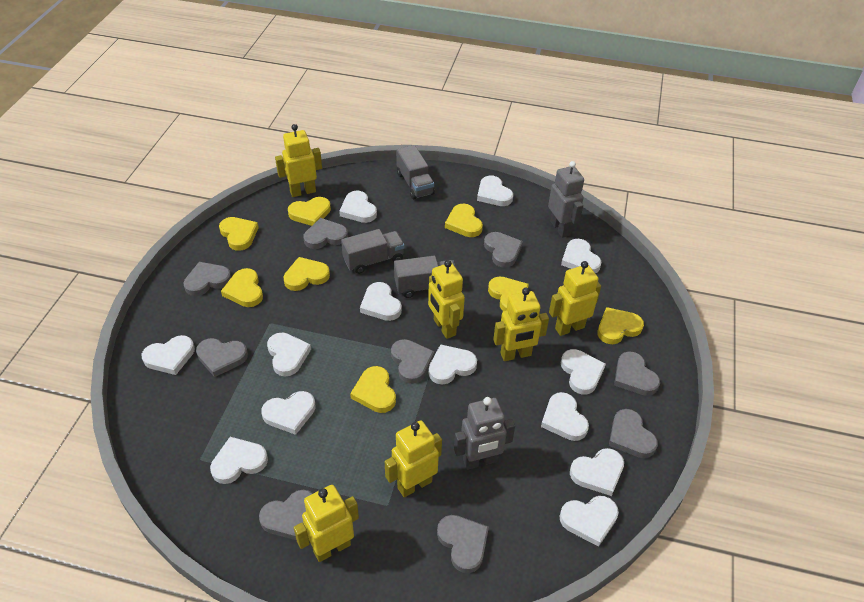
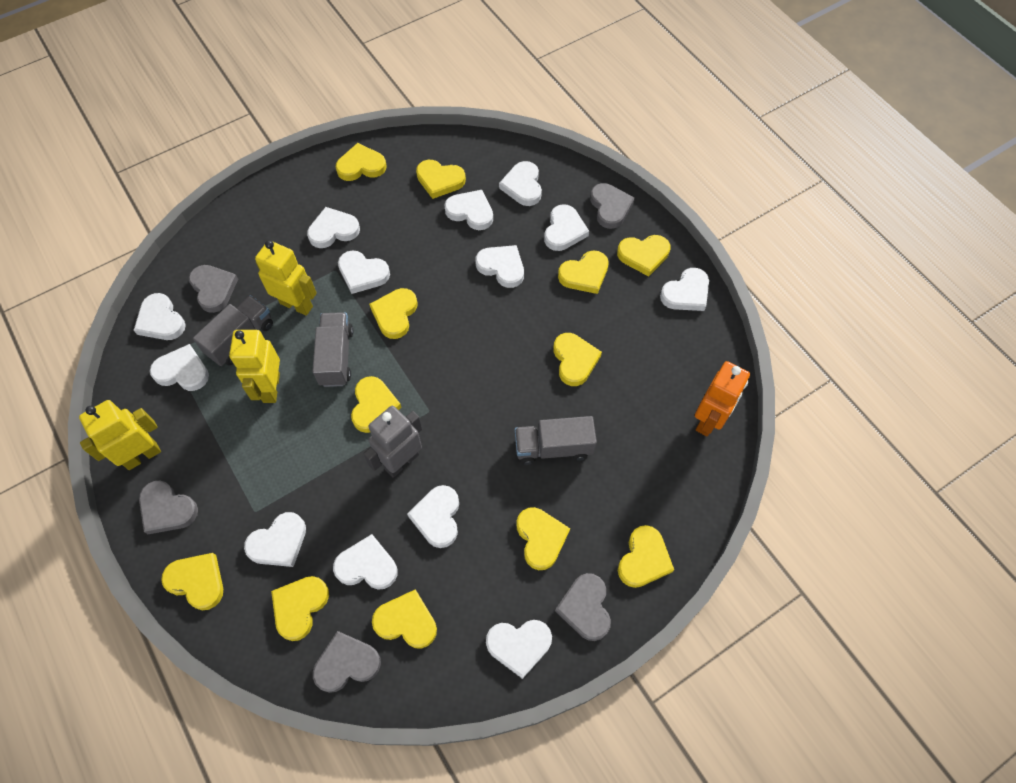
grey heart: 9 -> 5
grey robot: 2 -> 1
orange robot: 0 -> 1
yellow heart: 8 -> 12
yellow robot: 6 -> 3

